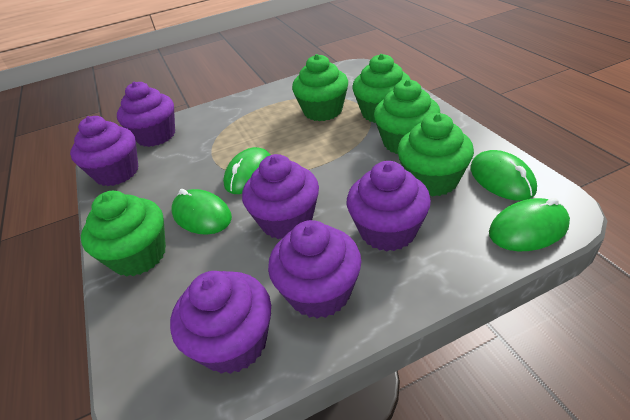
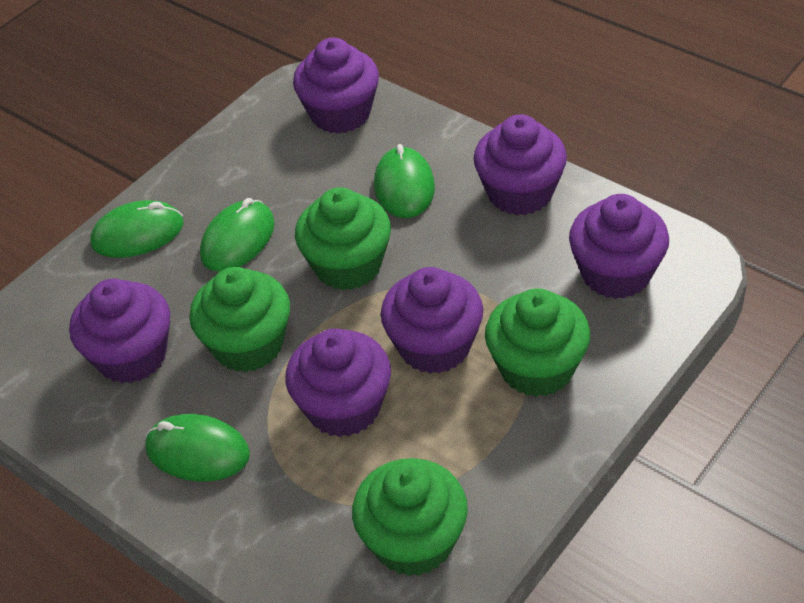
green cupcake: 5 -> 4

